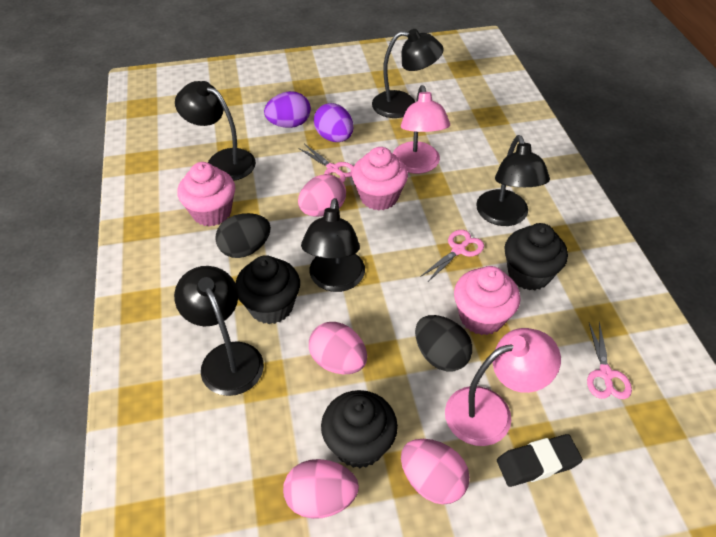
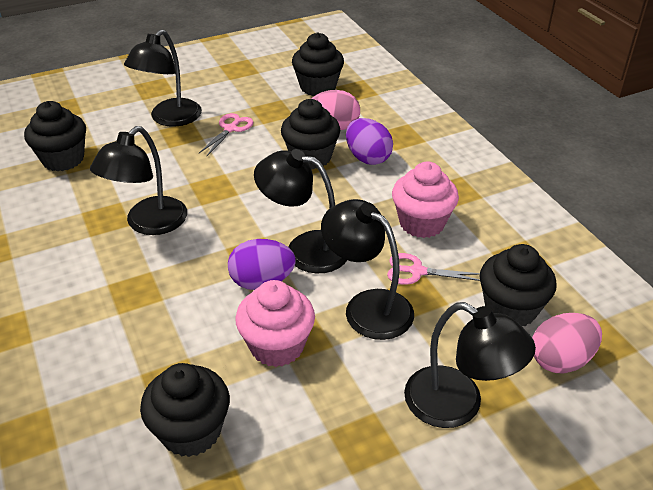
black cupcake: 3 -> 5
black egg: 2 -> 0
black eraser: 1 -> 0
pink cupcake: 3 -> 2
pink egg: 4 -> 2
pink lamp: 2 -> 0
pink scissors: 3 -> 2

